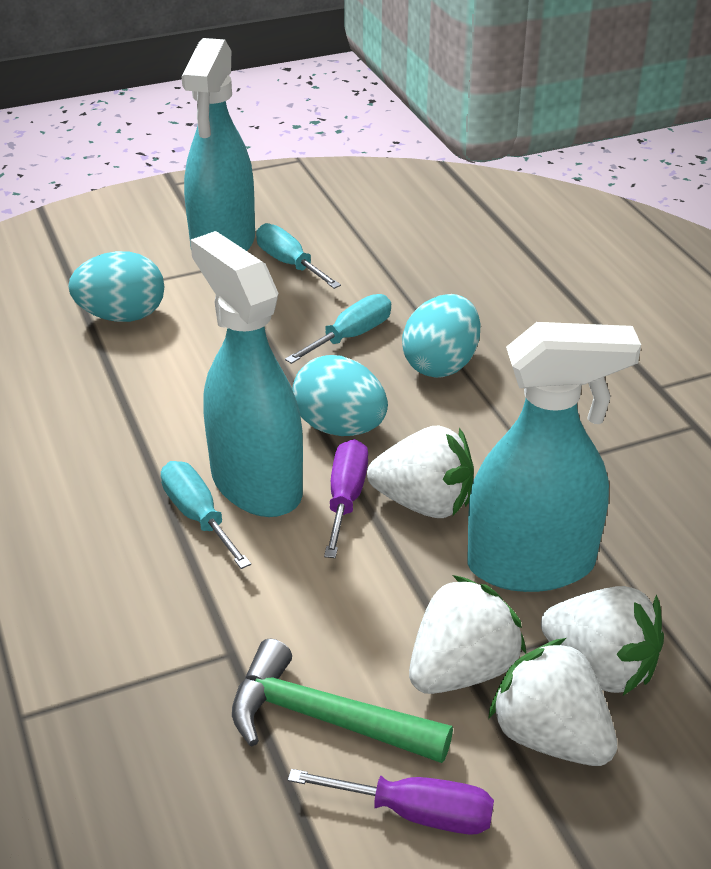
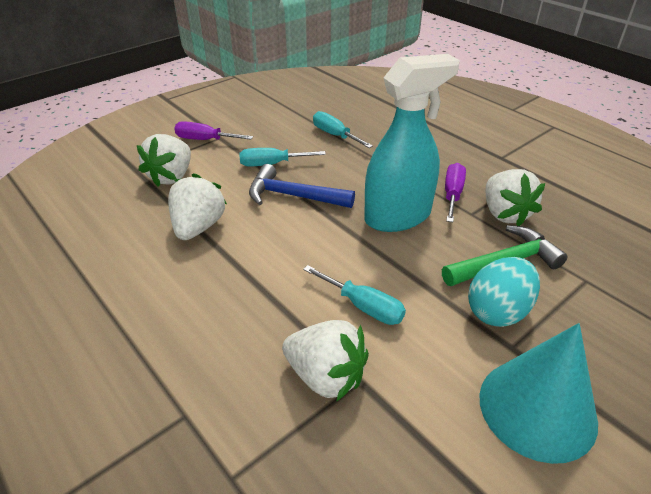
blue hammer: 0 -> 1
turquoise cone: 0 -> 1
turquoise egg: 3 -> 1
turquoise spray bottle: 3 -> 1

